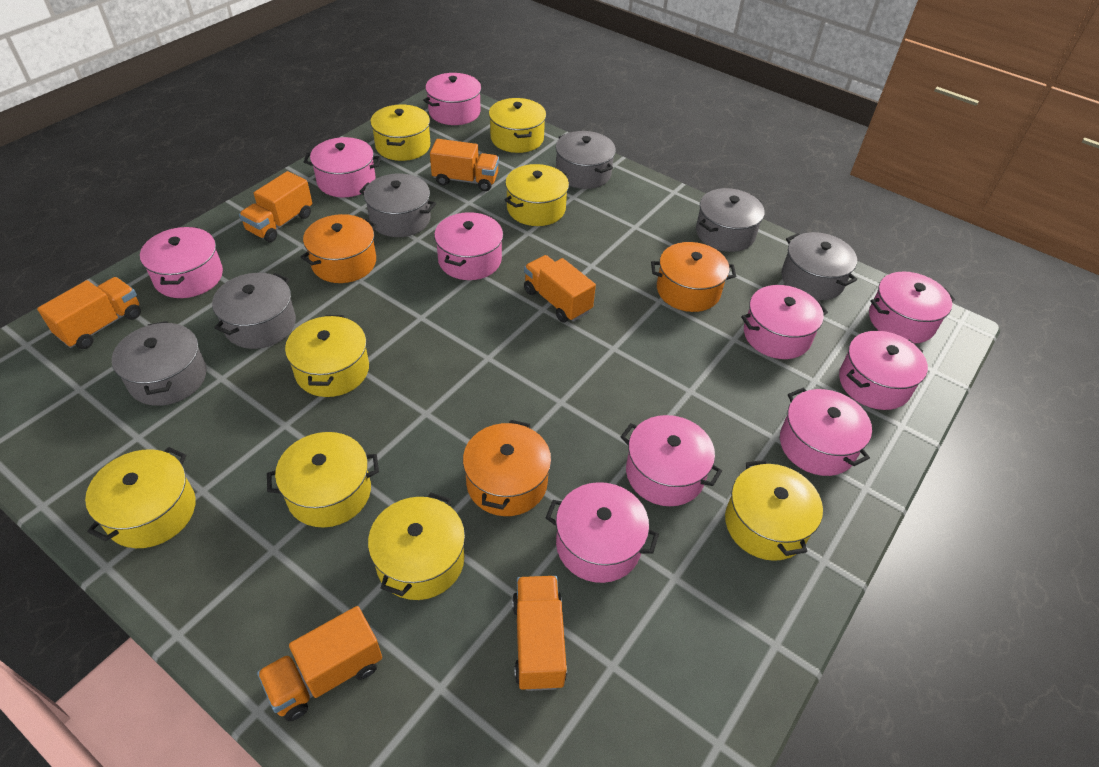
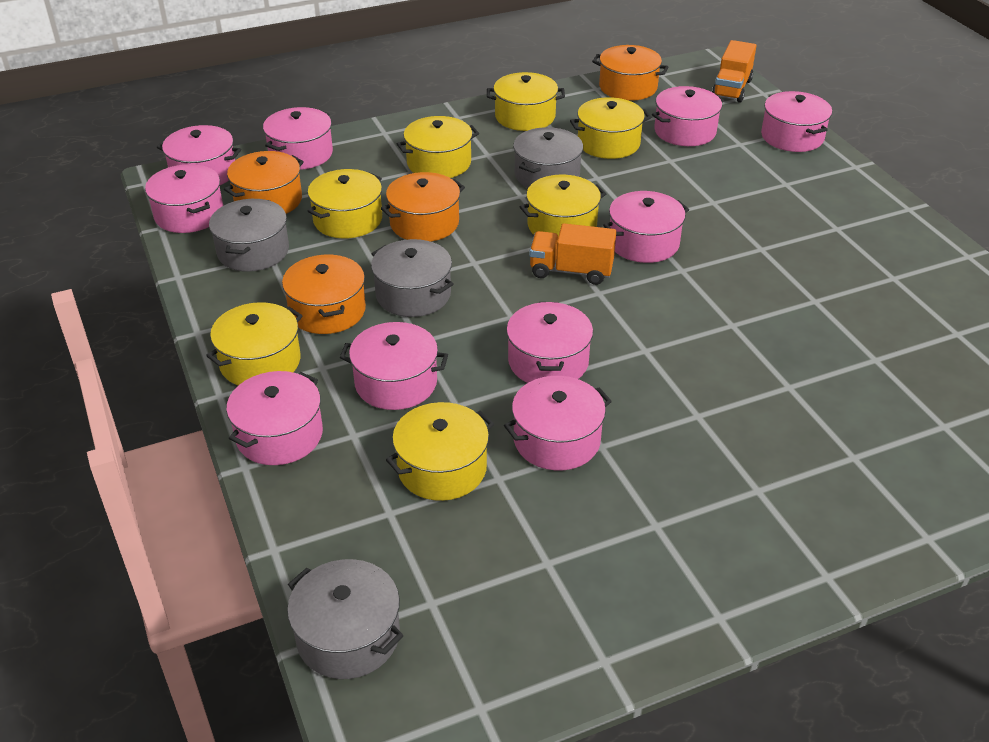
grey pot: 6 -> 4
orange pot: 3 -> 4
orange truck: 6 -> 2
yellow pot: 8 -> 7

